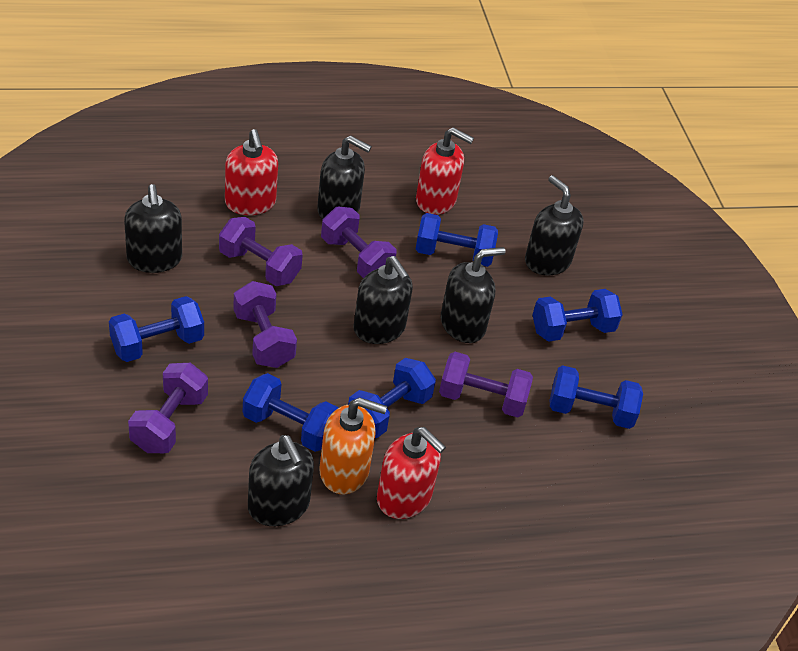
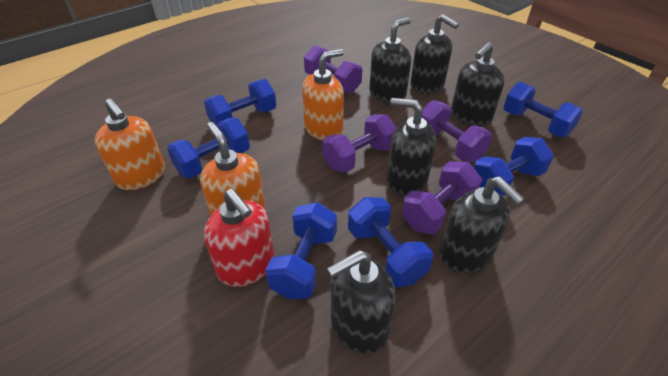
orange soap dispenser: 1 -> 3
purple dumbbell: 5 -> 4
red soap dispenser: 3 -> 1

